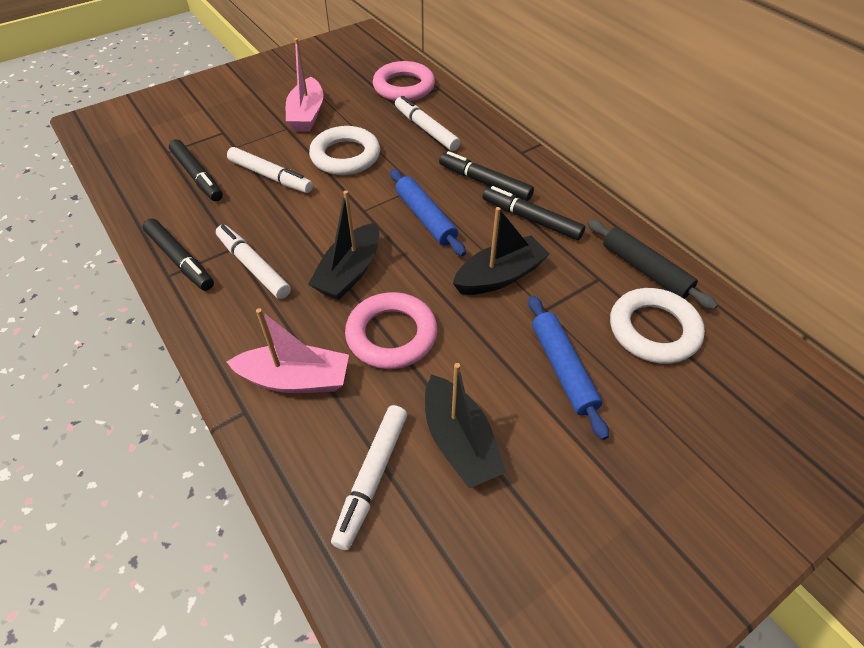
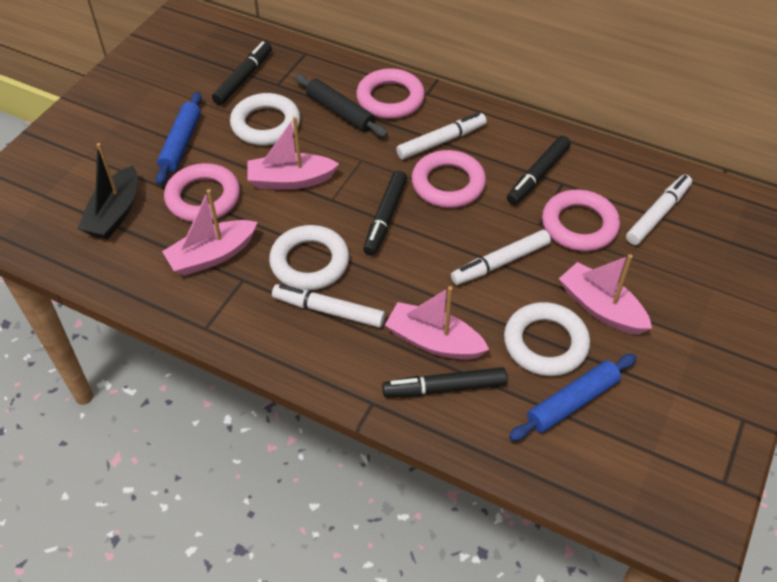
black boat: 3 -> 1
pink boat: 2 -> 4
pink ring: 2 -> 4
white ring: 2 -> 3

